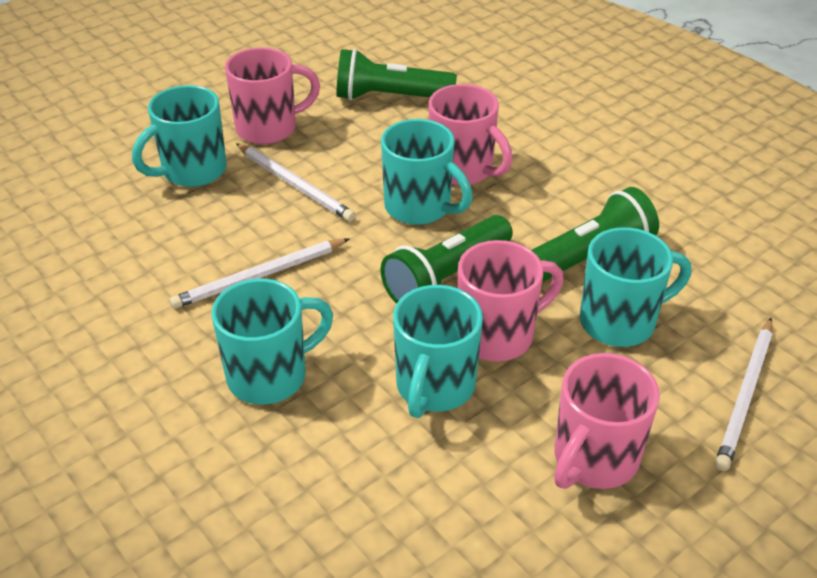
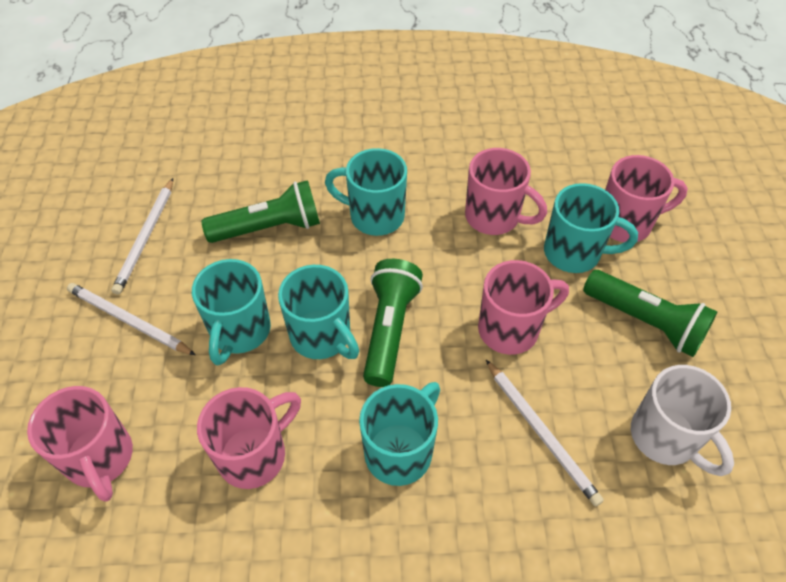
pink mug: 4 -> 5
white mug: 0 -> 1

